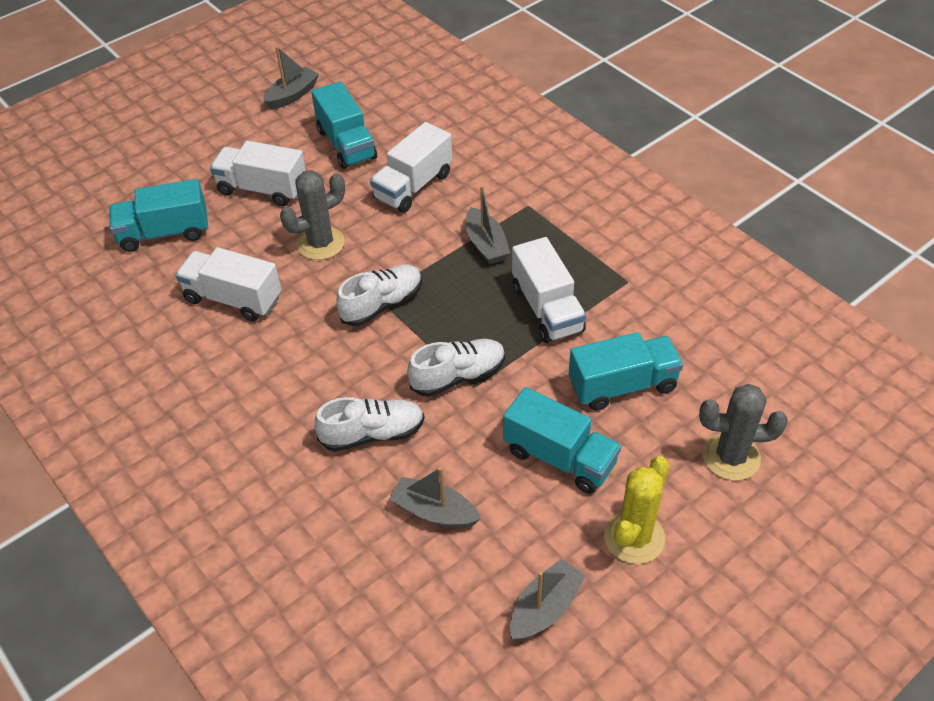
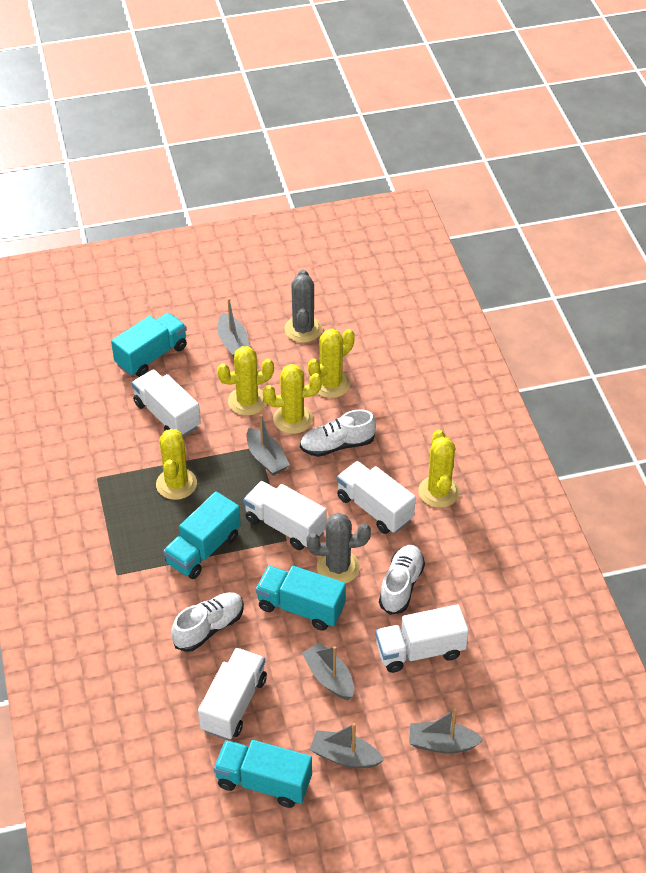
grey boat: 4 -> 5
white truck: 4 -> 5
yellow cactus: 1 -> 5

